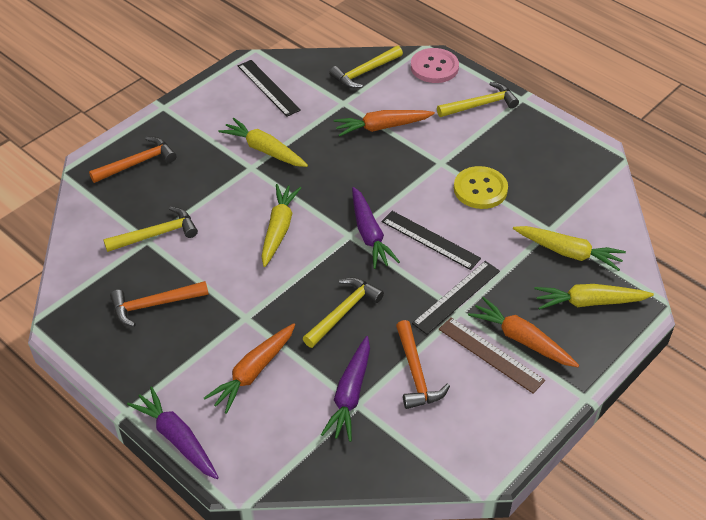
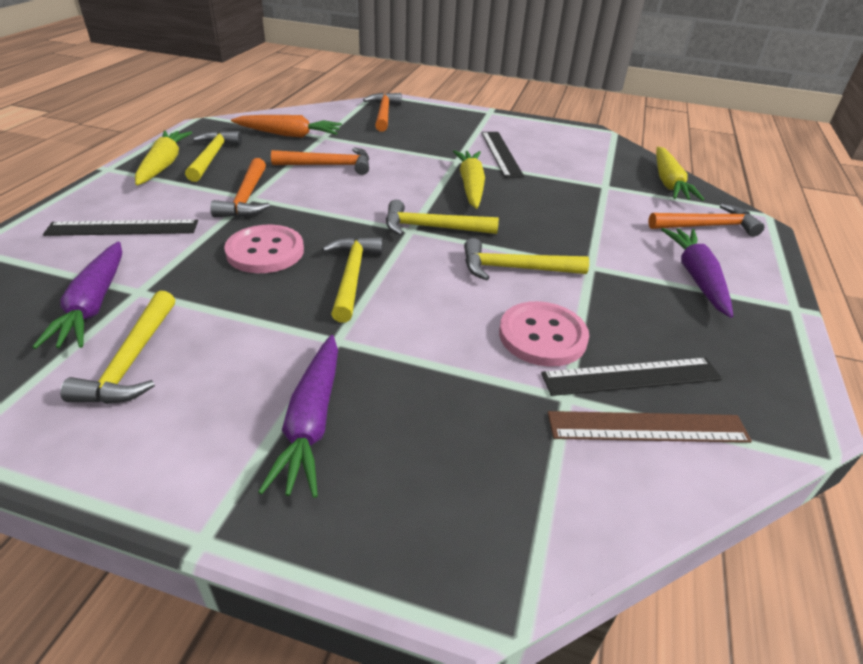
orange carrot: 3 -> 1
orange hammer: 3 -> 4
pink button: 1 -> 2
yellow button: 1 -> 0
yellow carrot: 4 -> 3
yellow hammer: 4 -> 5

